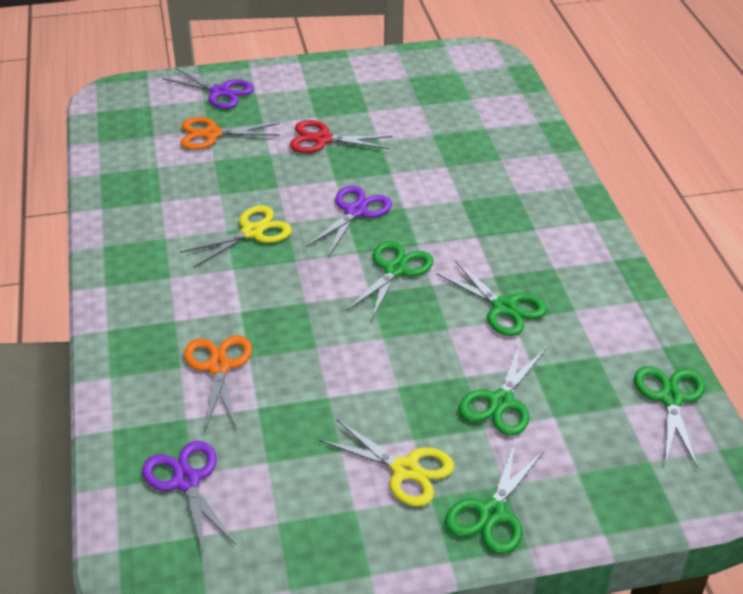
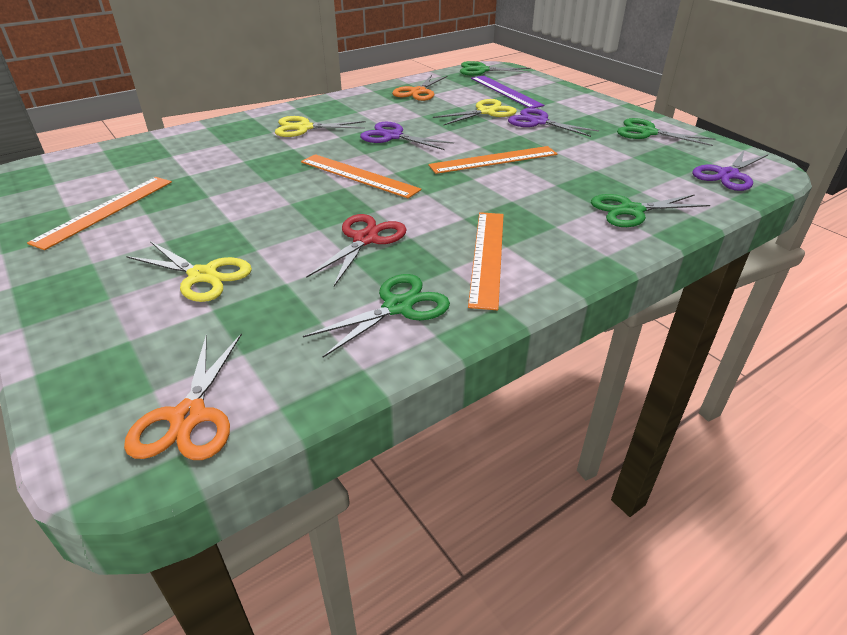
green scissors: 5 -> 4
orange ruler: 0 -> 4
purple ruler: 0 -> 1
yellow scissors: 2 -> 3

